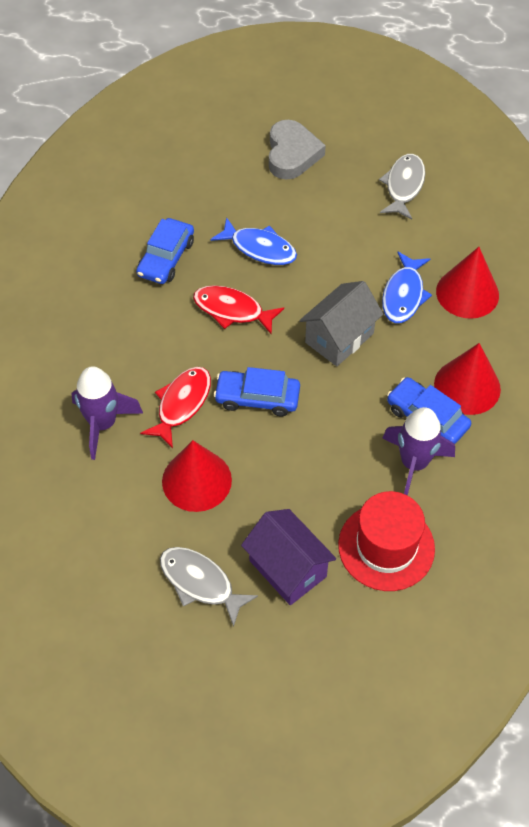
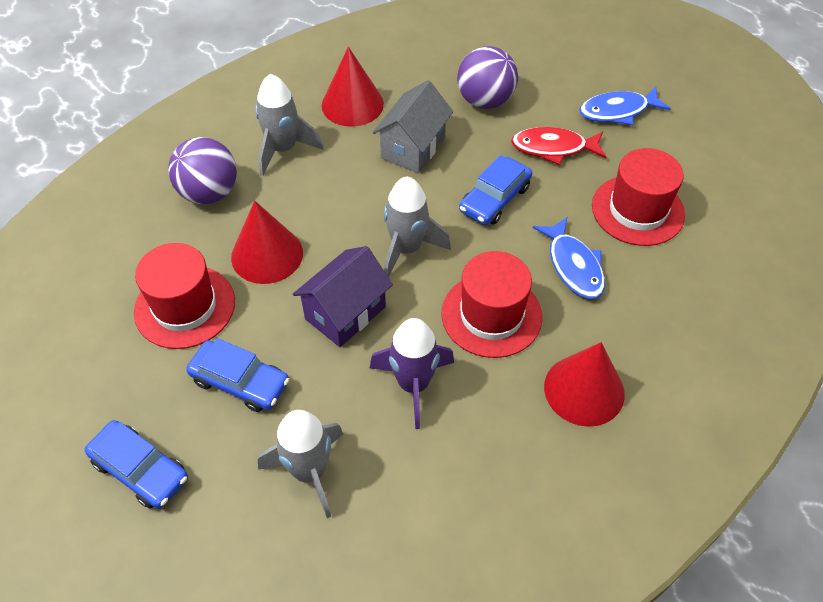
grey fish: 2 -> 0
grey heart: 1 -> 0
grey rocket: 0 -> 3
purple ball: 0 -> 2
purple rocket: 2 -> 1
red fish: 2 -> 1
red hat: 1 -> 3

